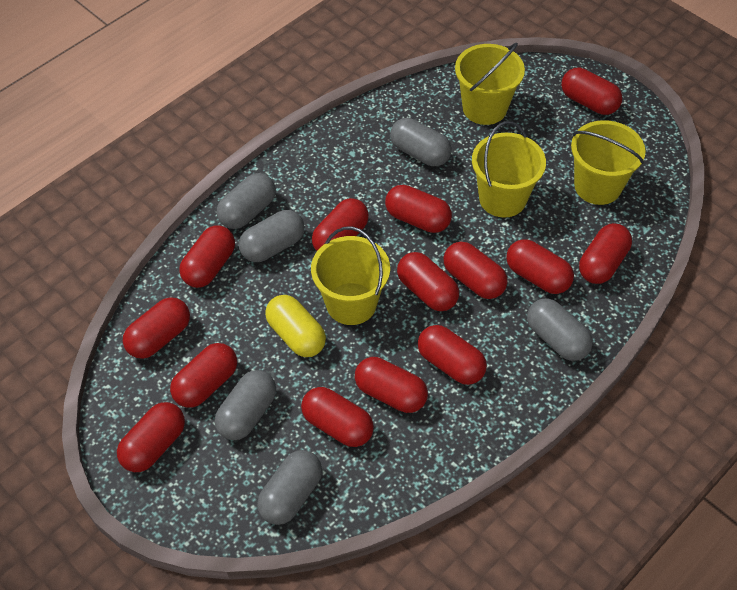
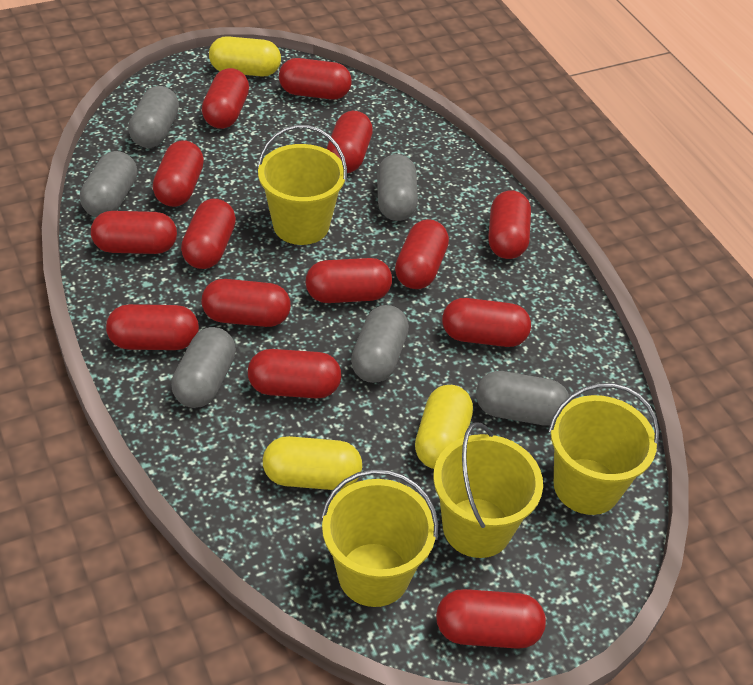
yellow capsule: 1 -> 3

